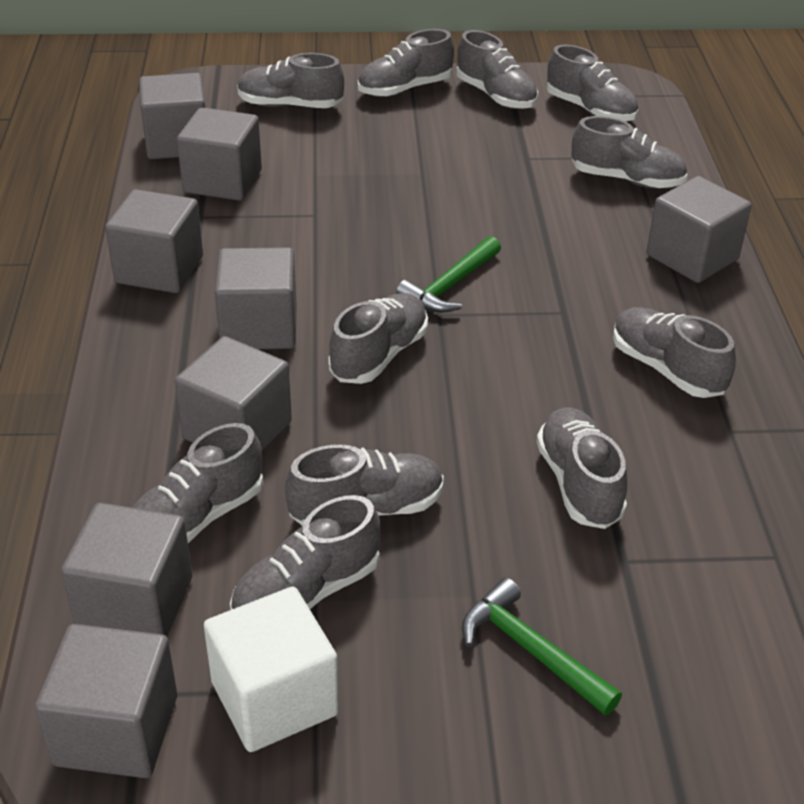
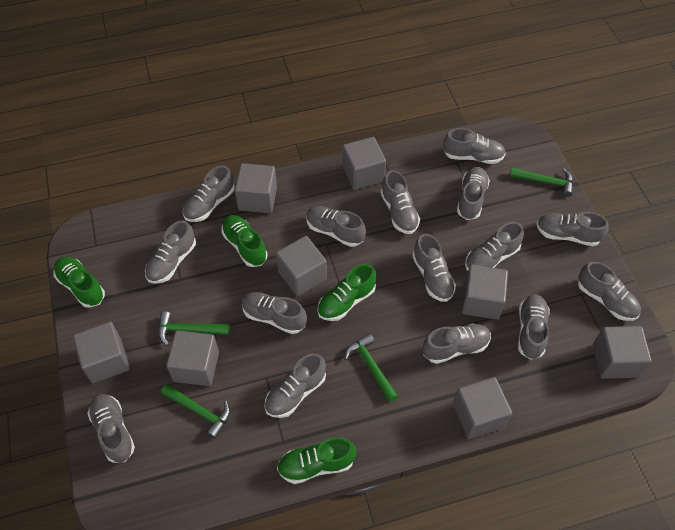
green hammer: 2 -> 4
green shoe: 0 -> 4
grey shoe: 11 -> 15
white cube: 1 -> 0

